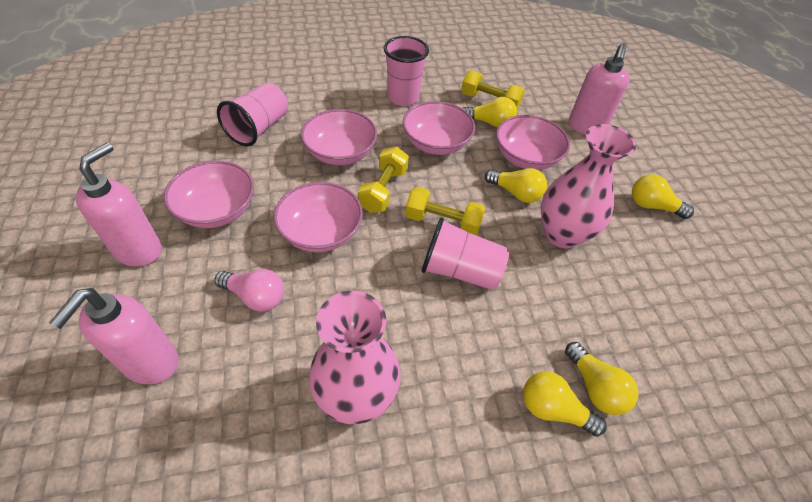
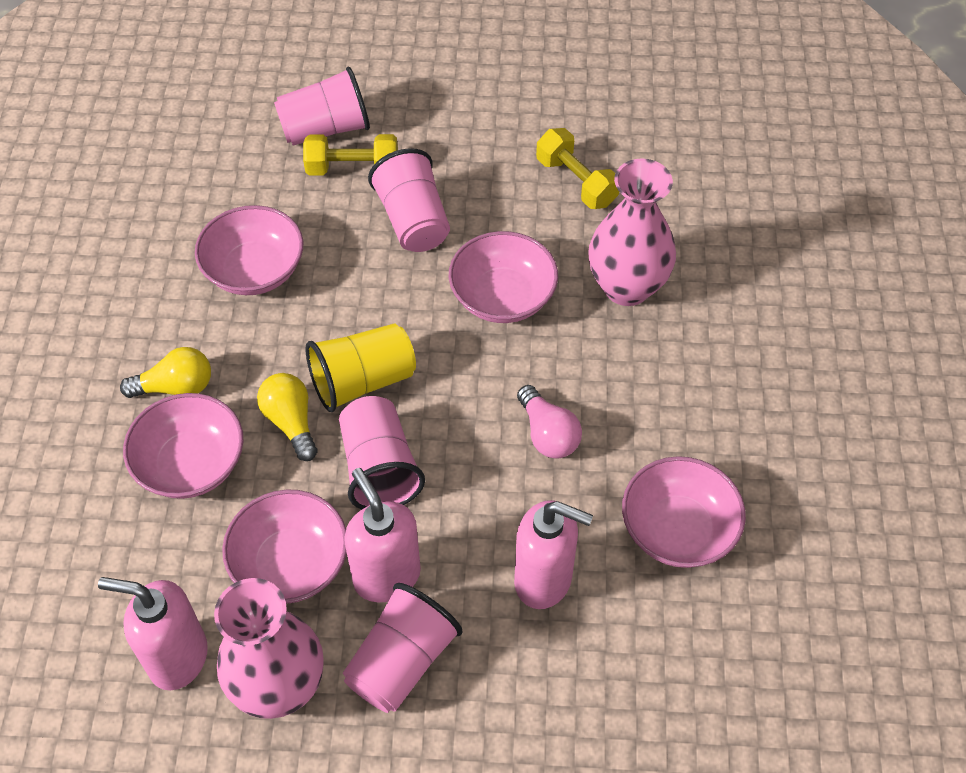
pink cup: 3 -> 4
yellow cup: 0 -> 1
yellow dumbbell: 3 -> 2
yellow light bulb: 5 -> 2

